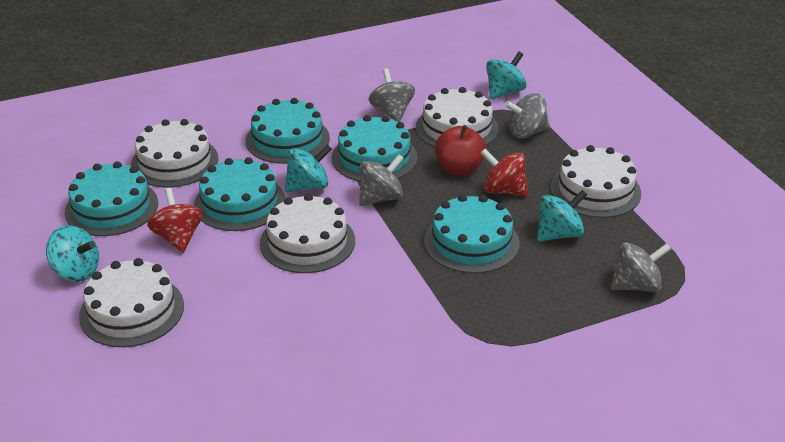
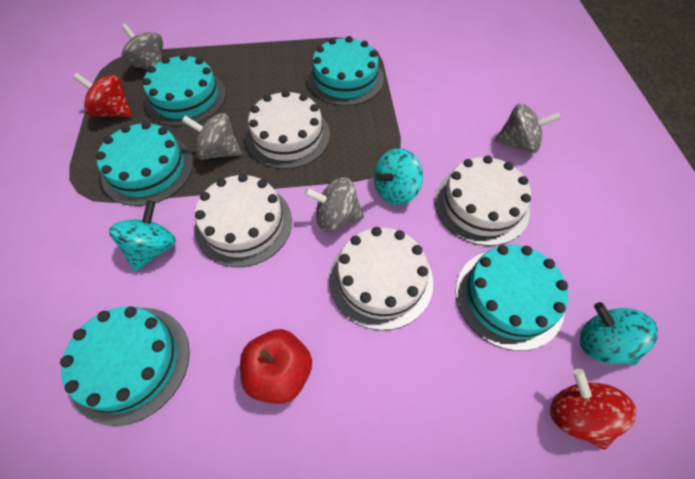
turquoise spinning top: 4 -> 3
white cake: 5 -> 4

